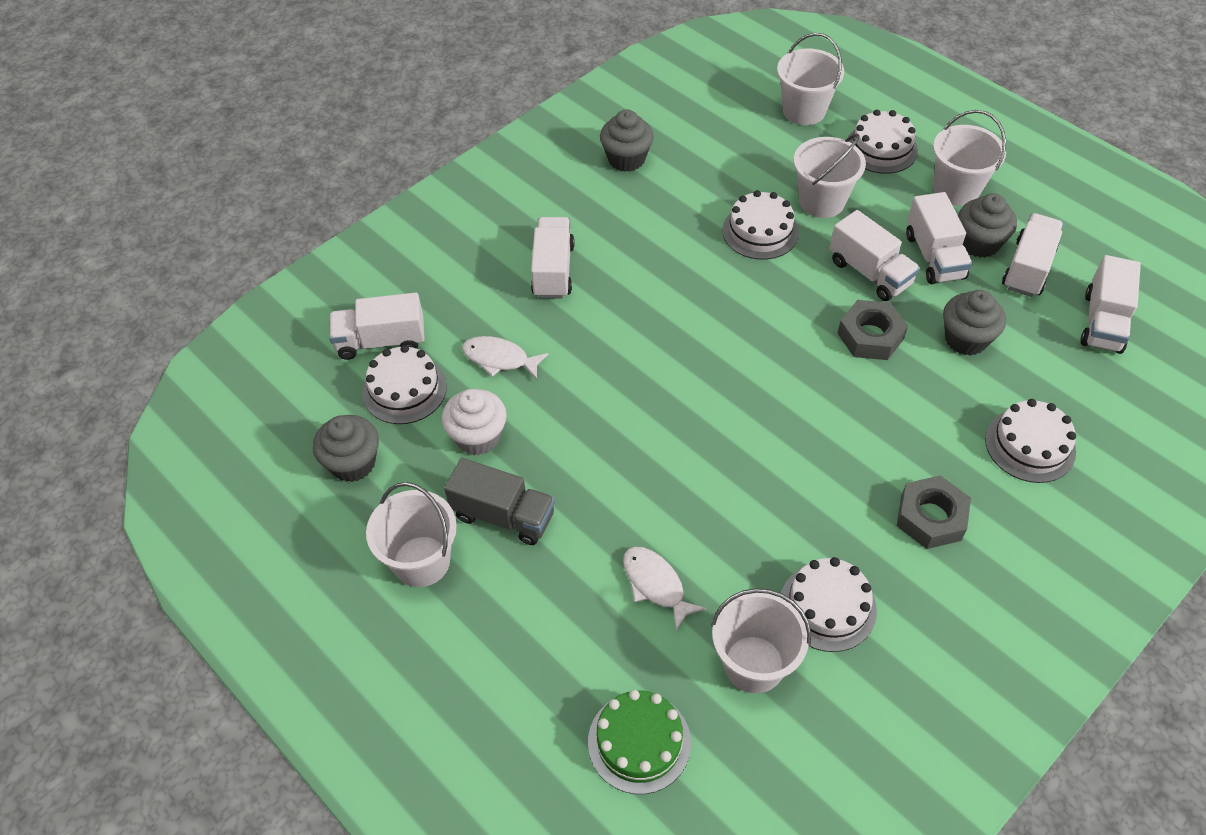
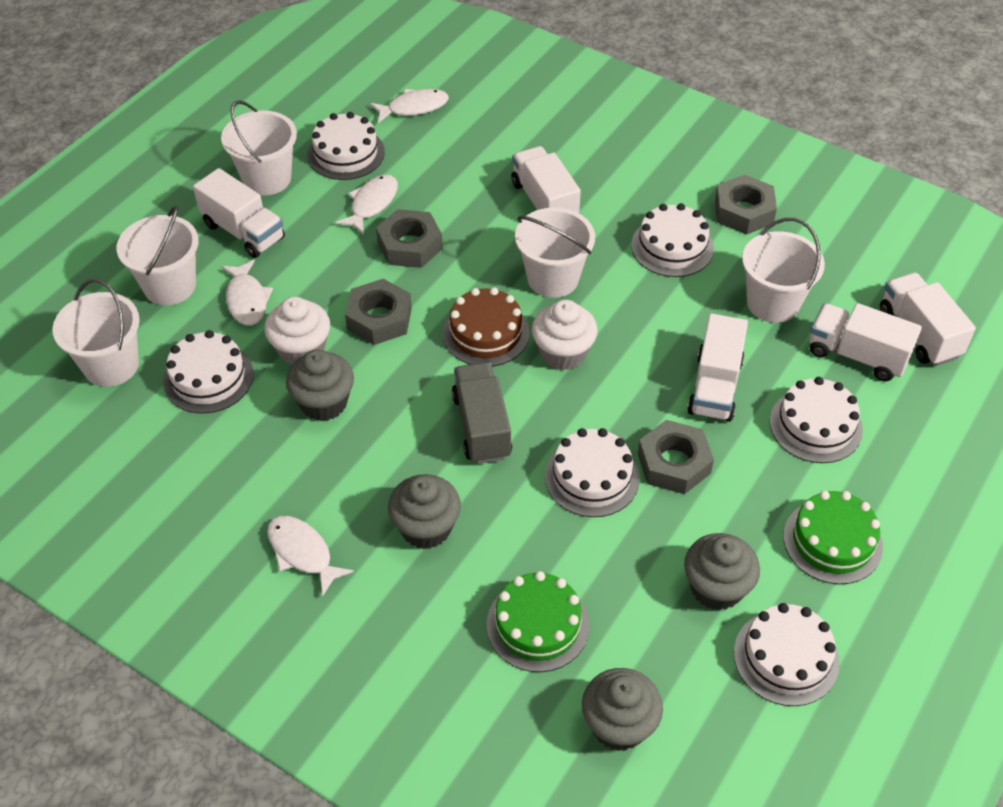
brown cake: 0 -> 1
green cake: 1 -> 2
grey nut: 2 -> 4
white cake: 5 -> 6
white cupcake: 1 -> 2
white fish: 2 -> 4
white truck: 6 -> 5

